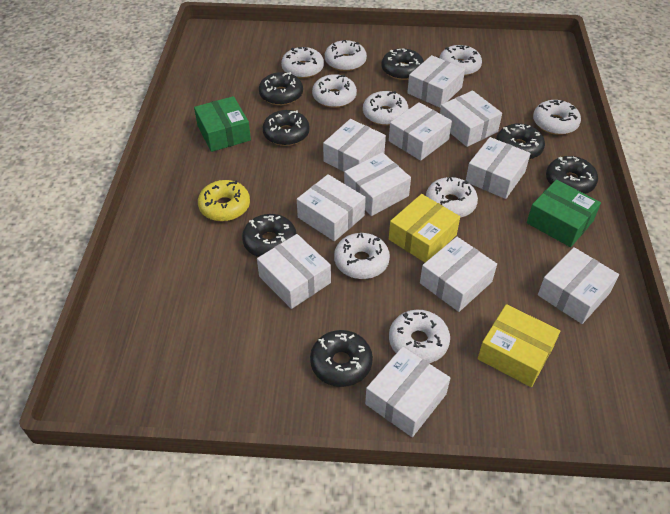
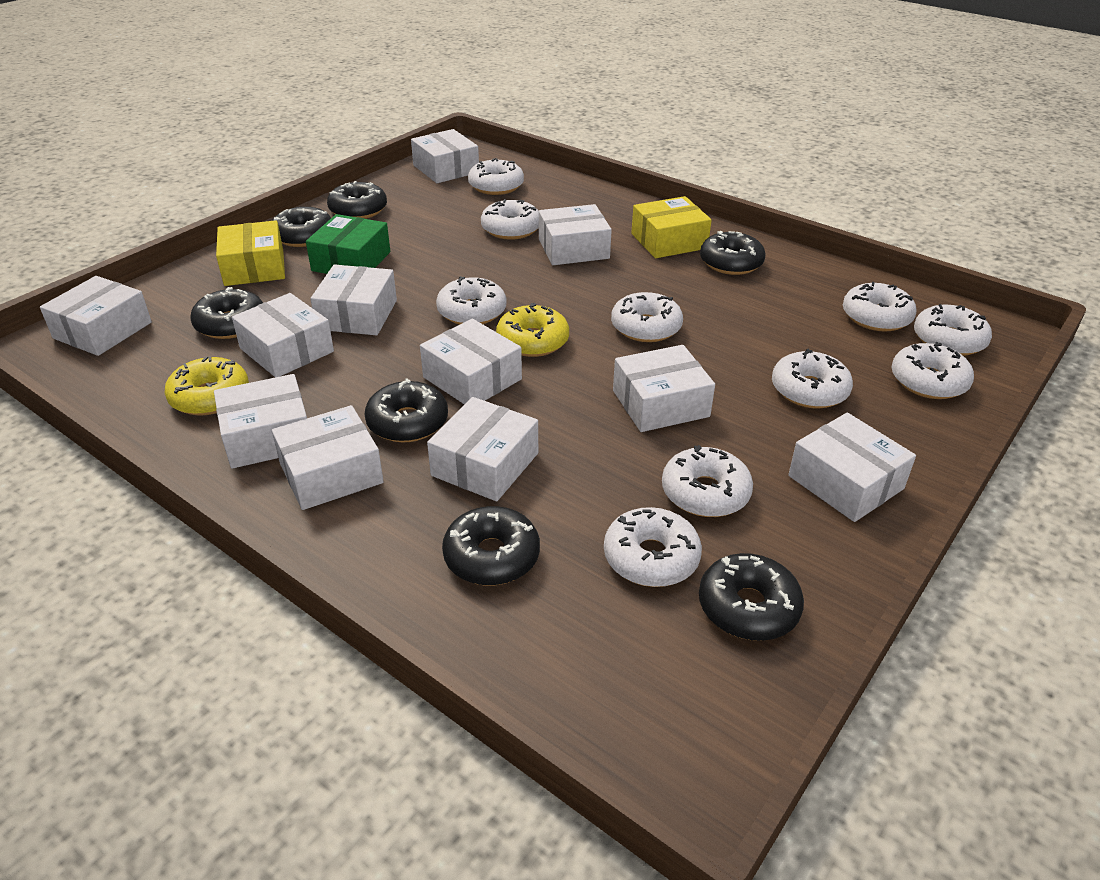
green box: 2 -> 1
white donut: 9 -> 10
yellow donut: 1 -> 2

